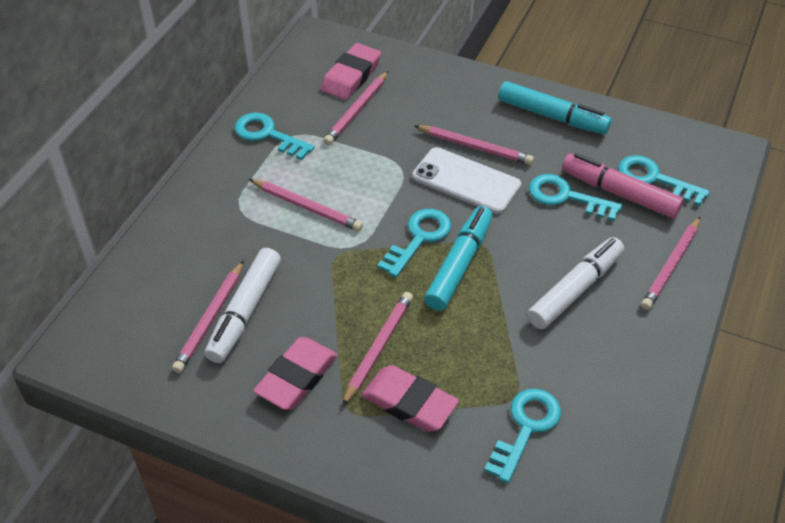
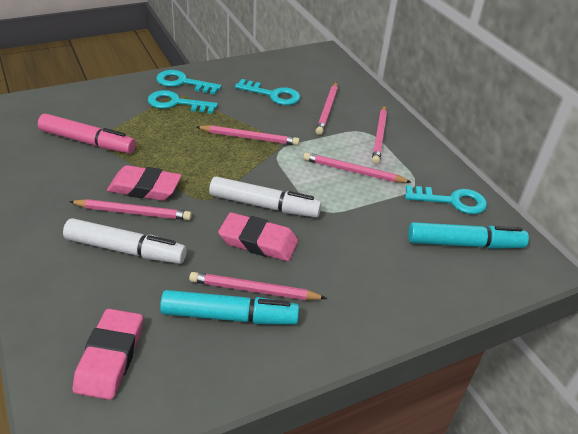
turquoise key: 5 -> 4
white phone: 1 -> 0

